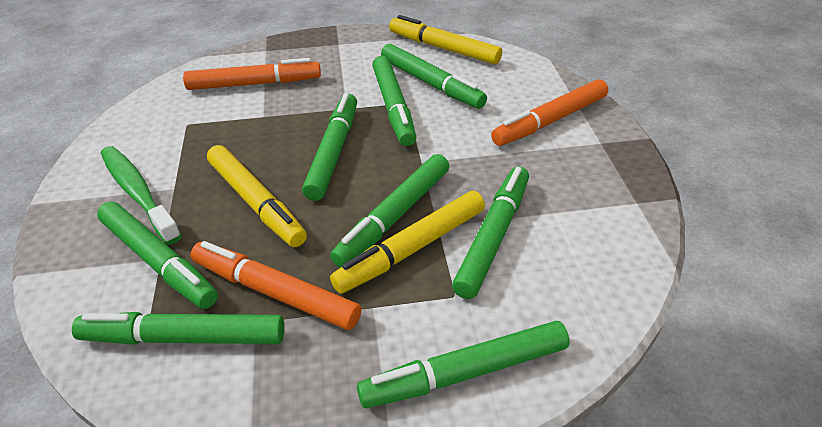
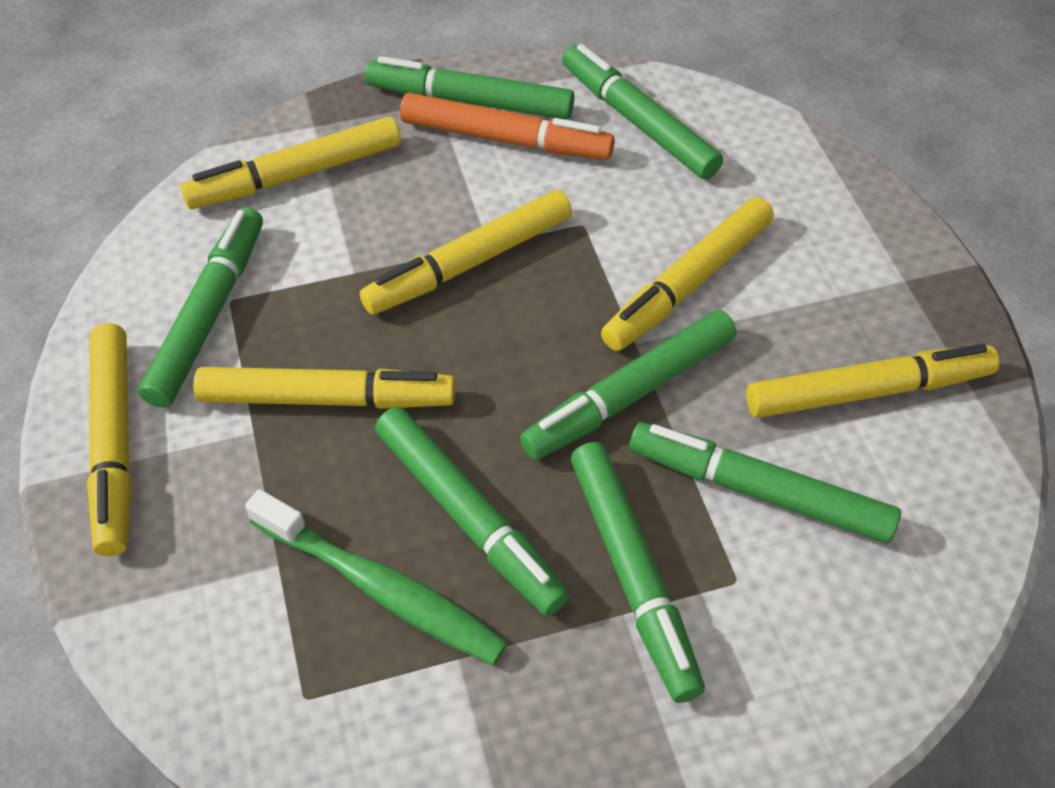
green marker: 8 -> 7
orange marker: 3 -> 1
yellow marker: 3 -> 6

